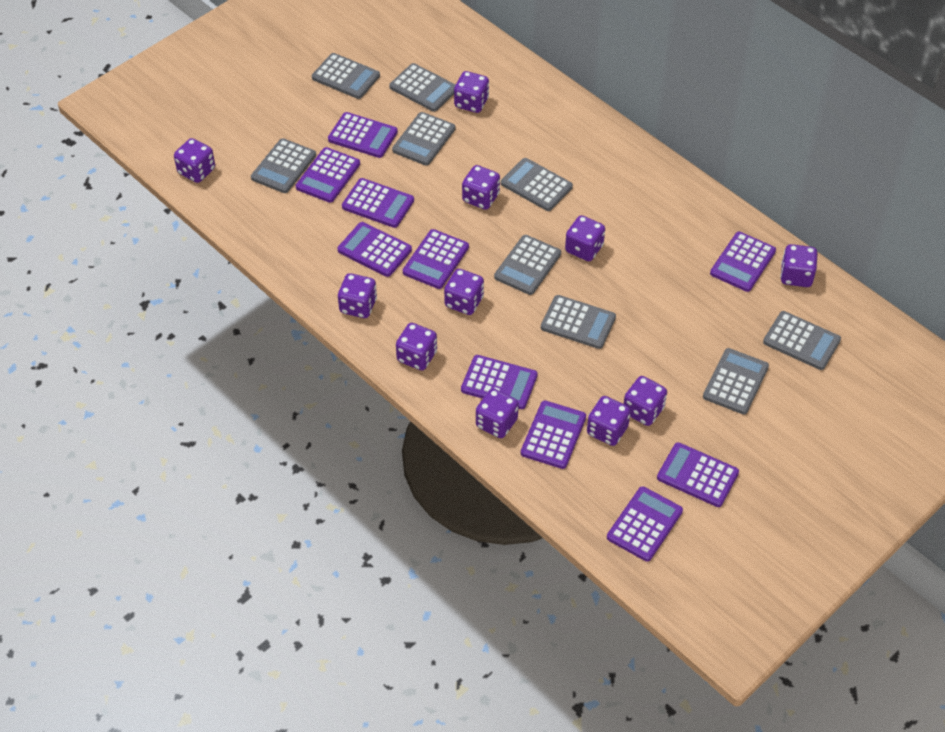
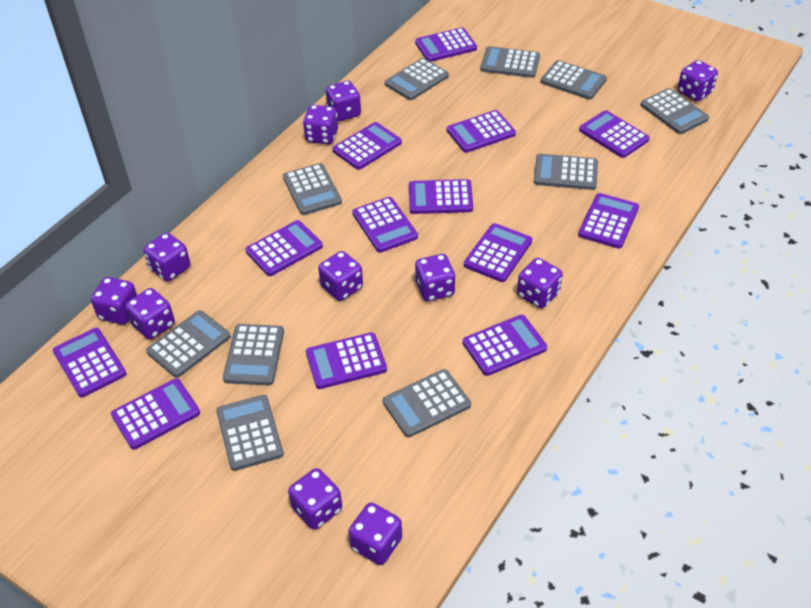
grey calculator: 9 -> 10
purple calculator: 10 -> 13

